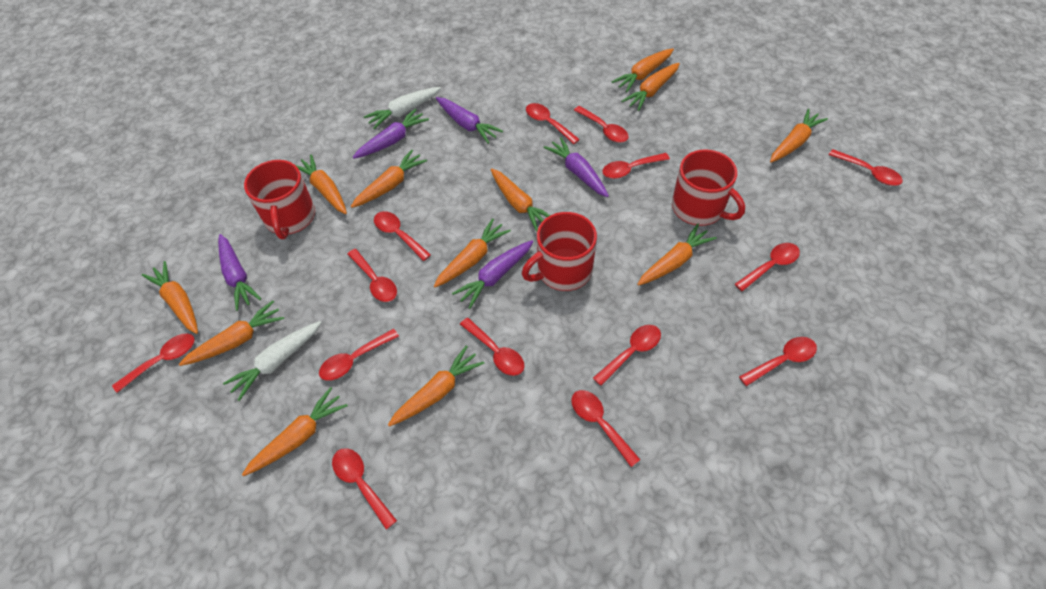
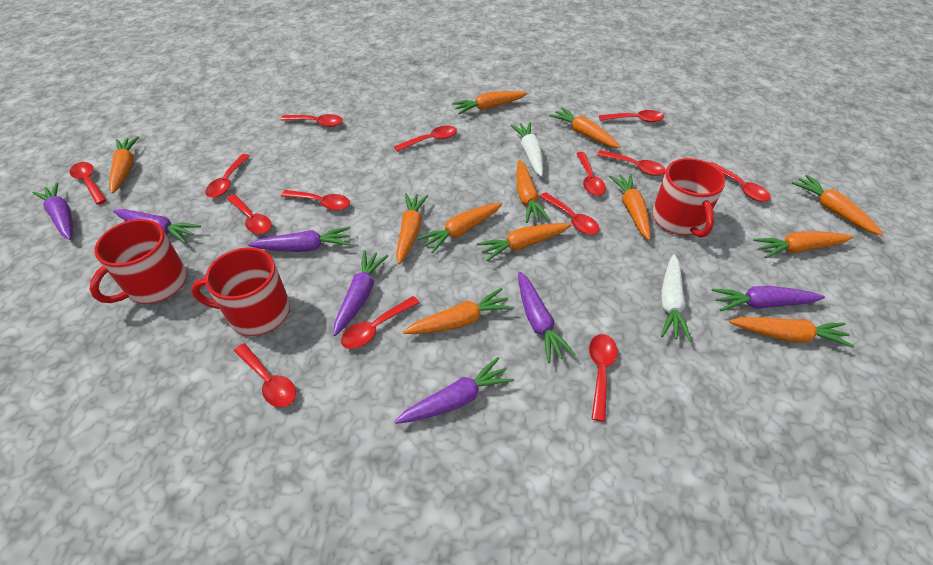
purple carrot: 5 -> 7

